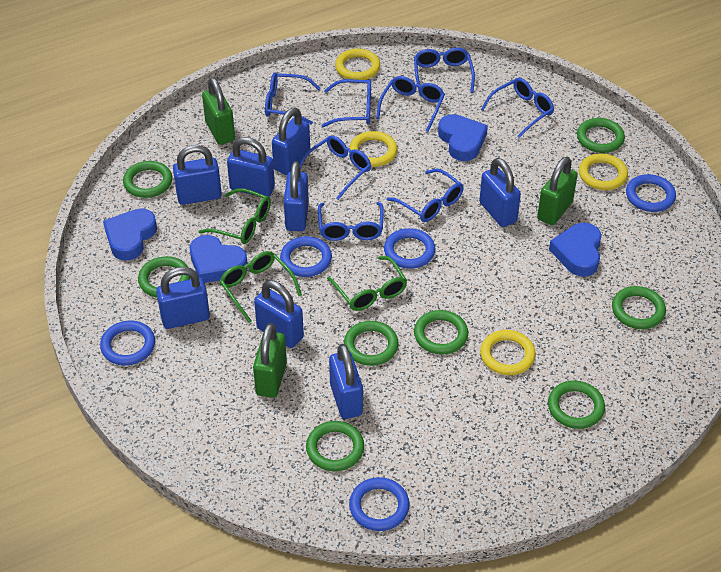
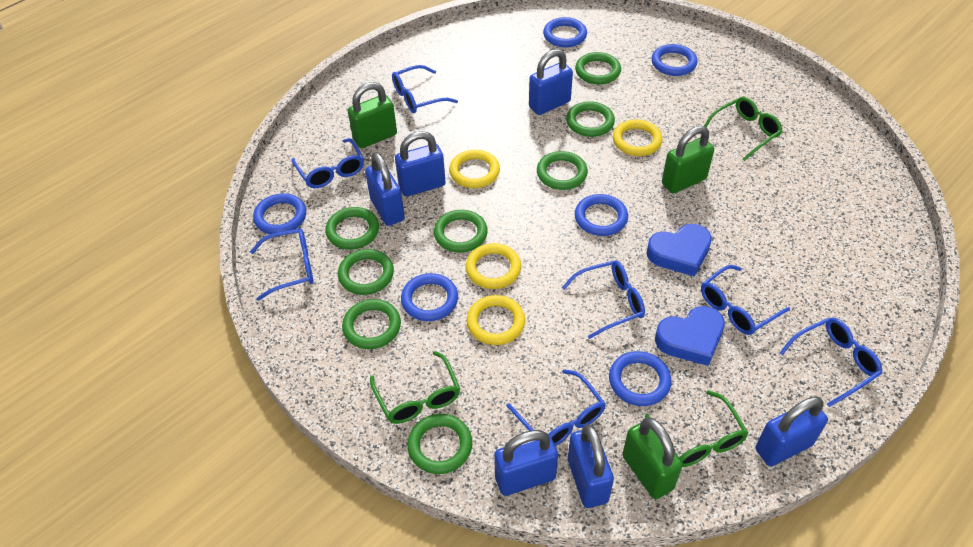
blue glasses: 8 -> 7
blue heart: 4 -> 2
blue padlock: 8 -> 6
blue ring: 5 -> 6

